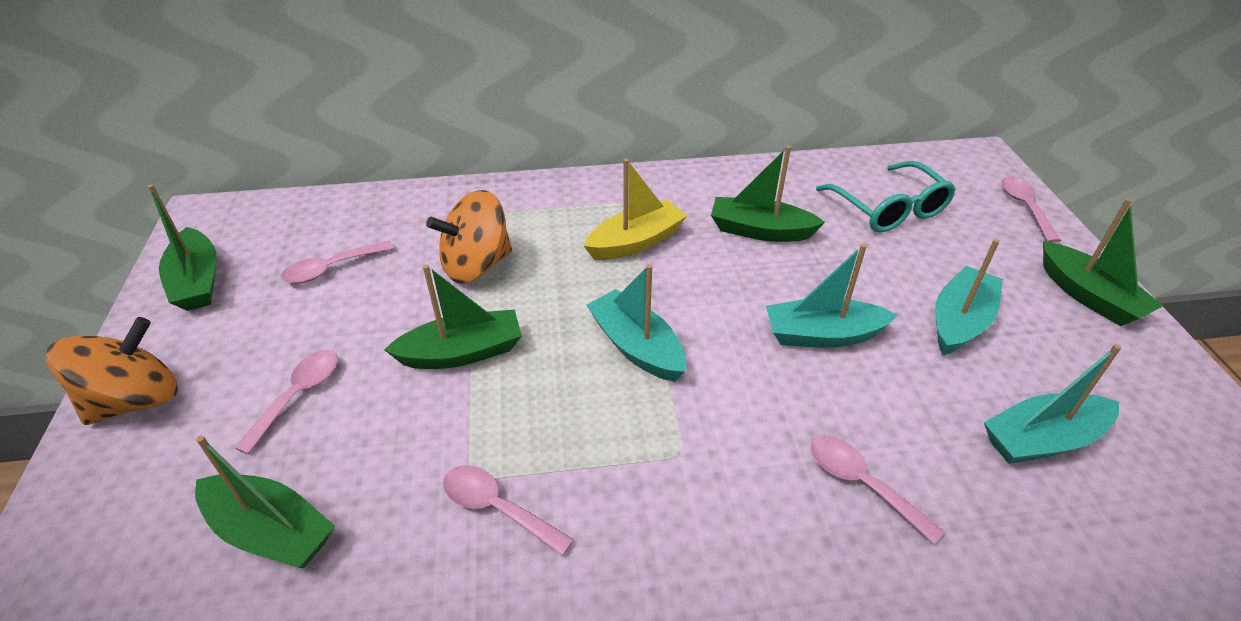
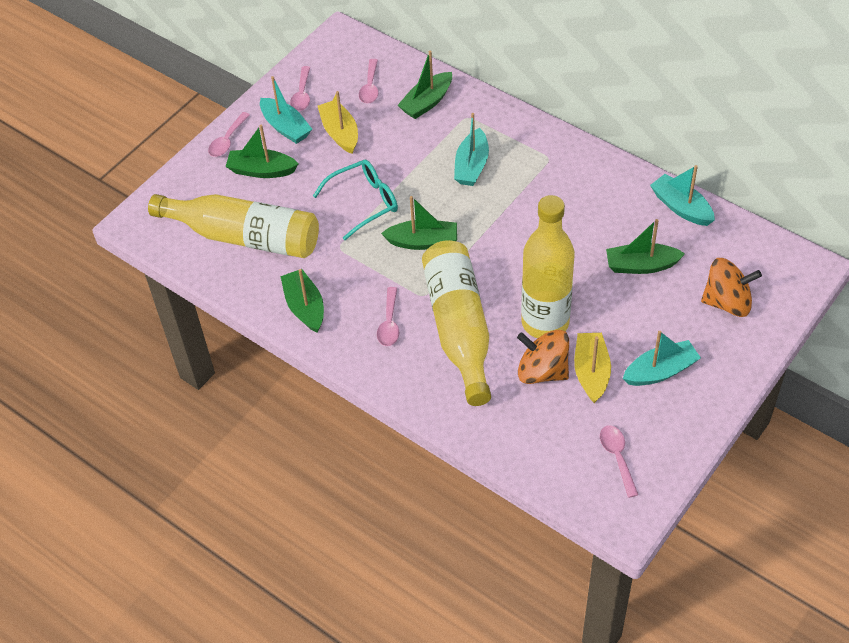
yellow boat: 1 -> 2
yellow bottle: 0 -> 3

